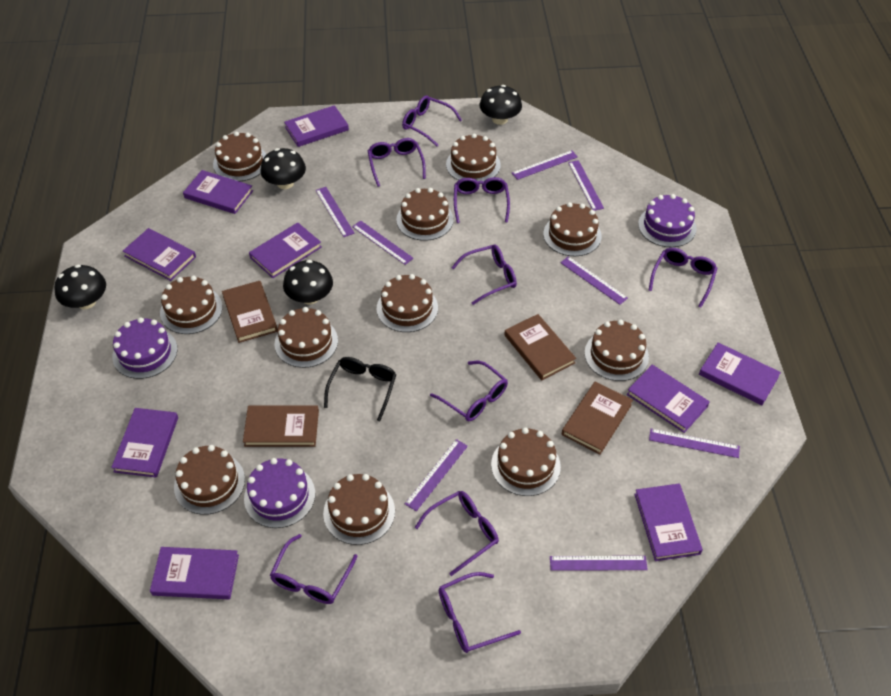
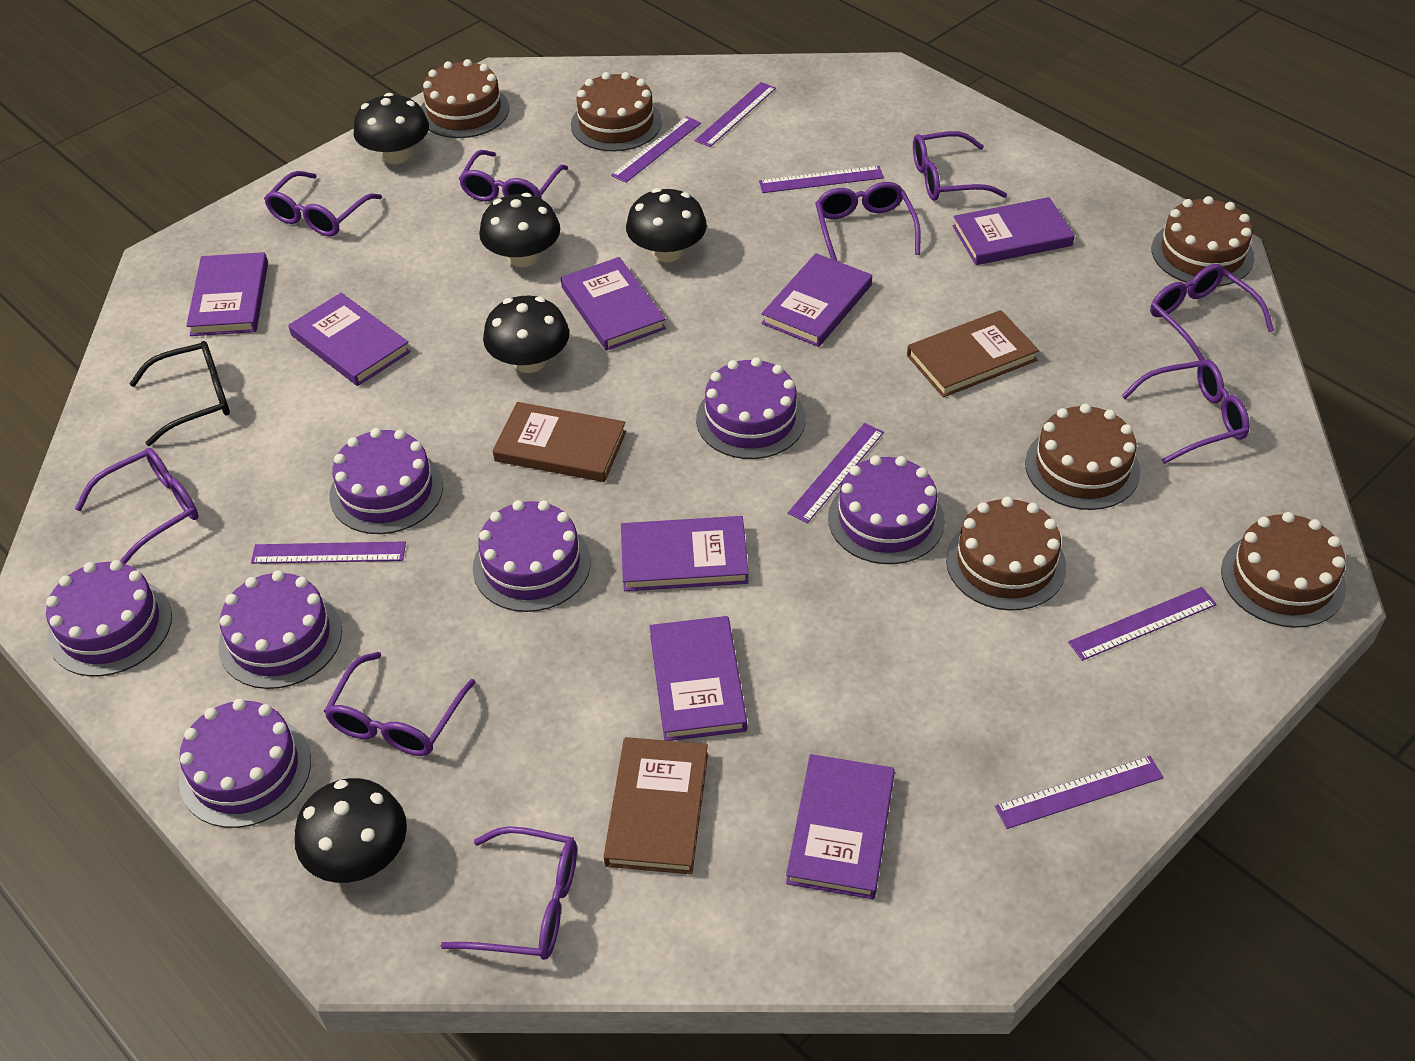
black mushroom: 4 -> 5
brown book: 4 -> 3
brown cake: 11 -> 6
purple book: 9 -> 8
purple cake: 3 -> 7
purple ruler: 8 -> 7

